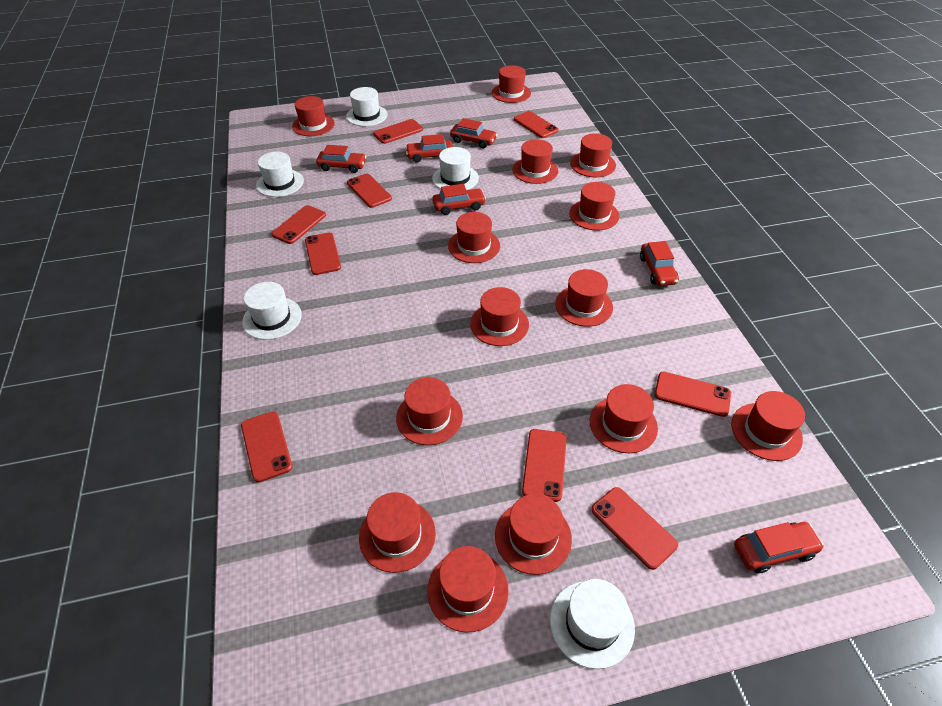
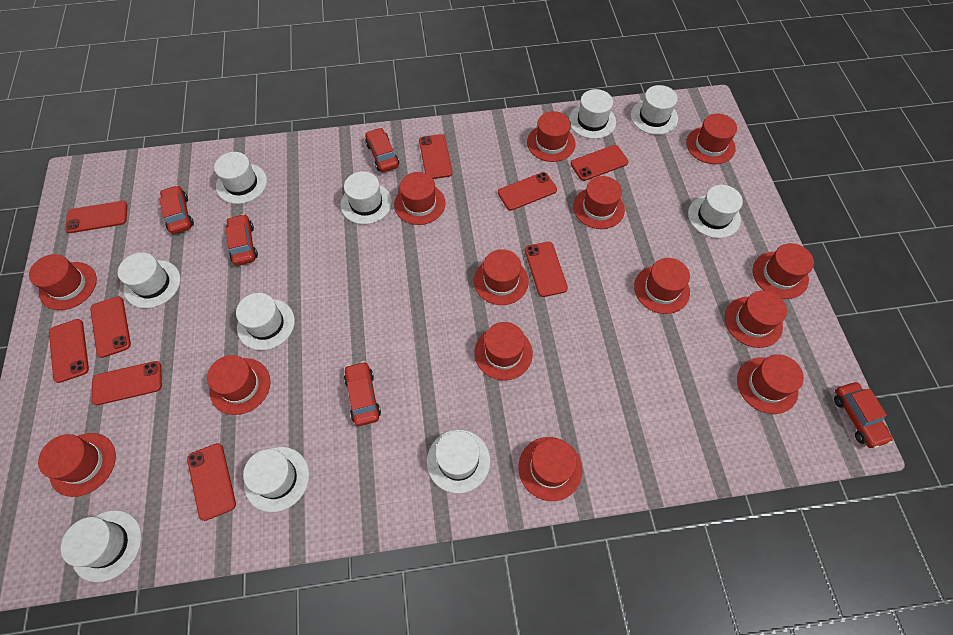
red car: 6 -> 5
white hat: 5 -> 10

